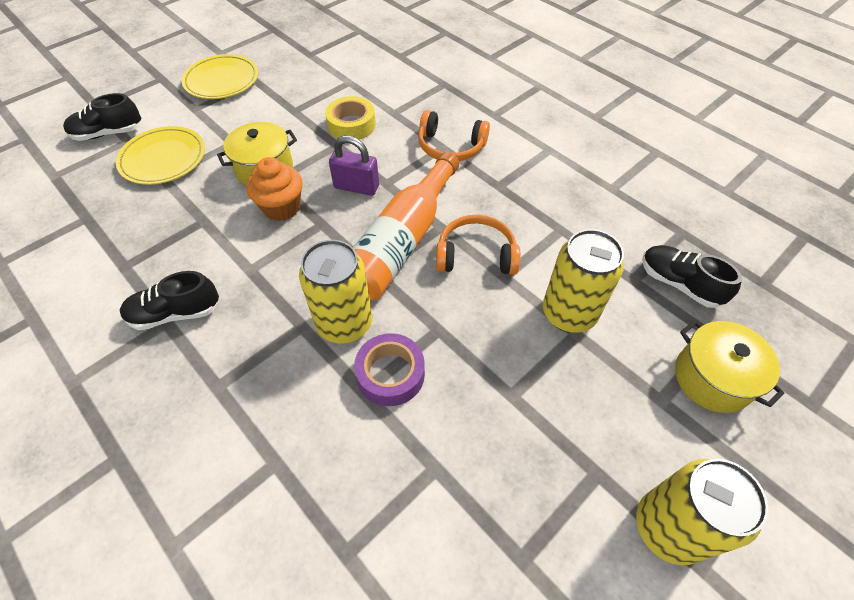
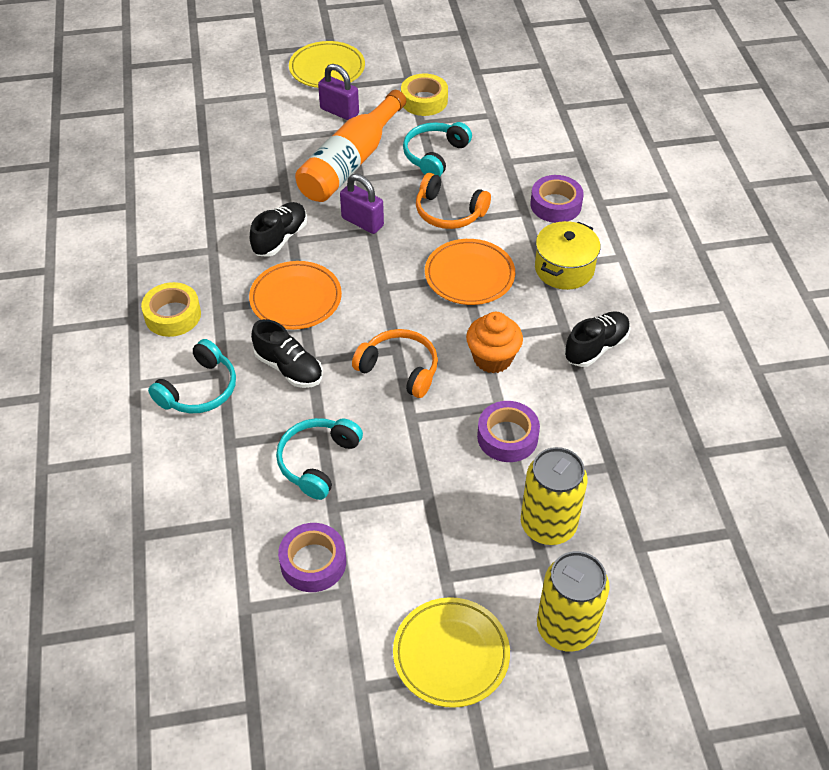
orange plate: 0 -> 2
purple padlock: 1 -> 2
purple tape: 1 -> 3
turquoise headphones: 0 -> 3
yellow can: 3 -> 2
yellow pot: 2 -> 1
yellow tape: 1 -> 2

